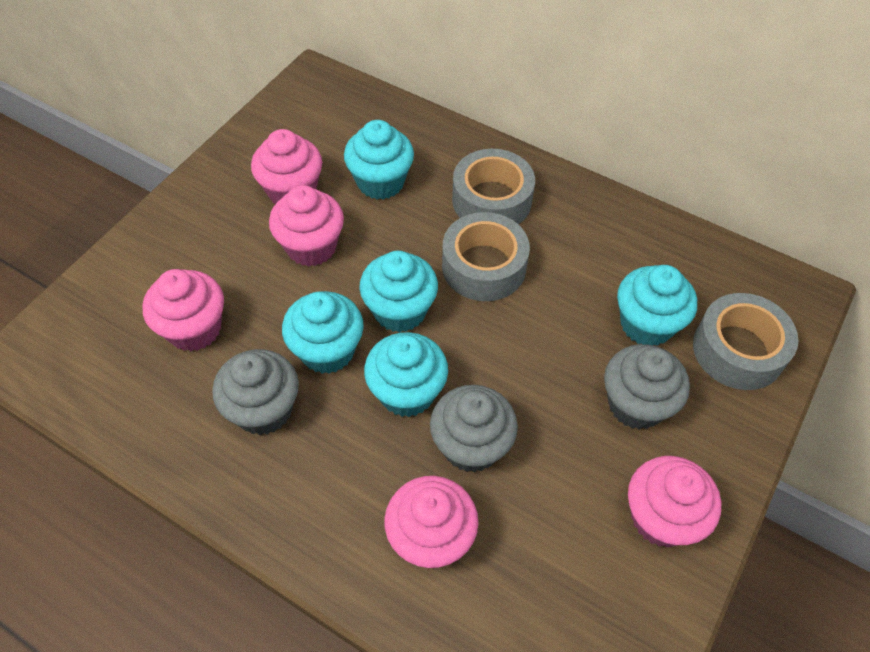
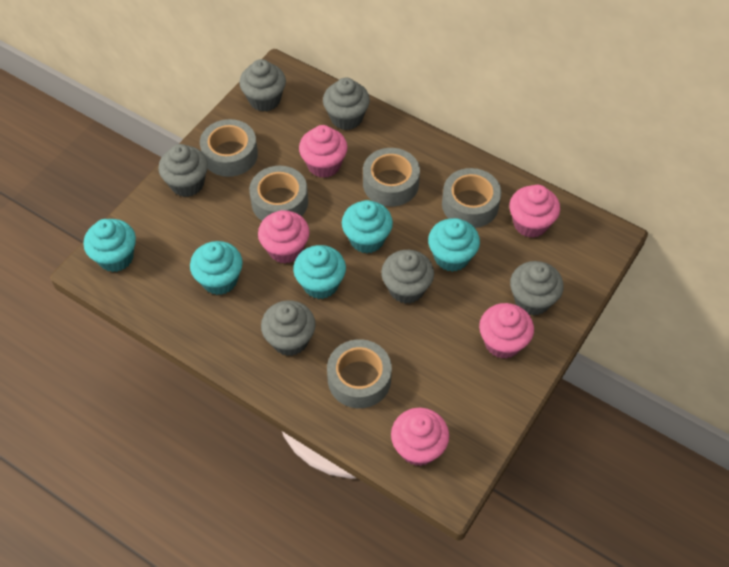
grey cupcake: 3 -> 6
grey tape: 3 -> 5

